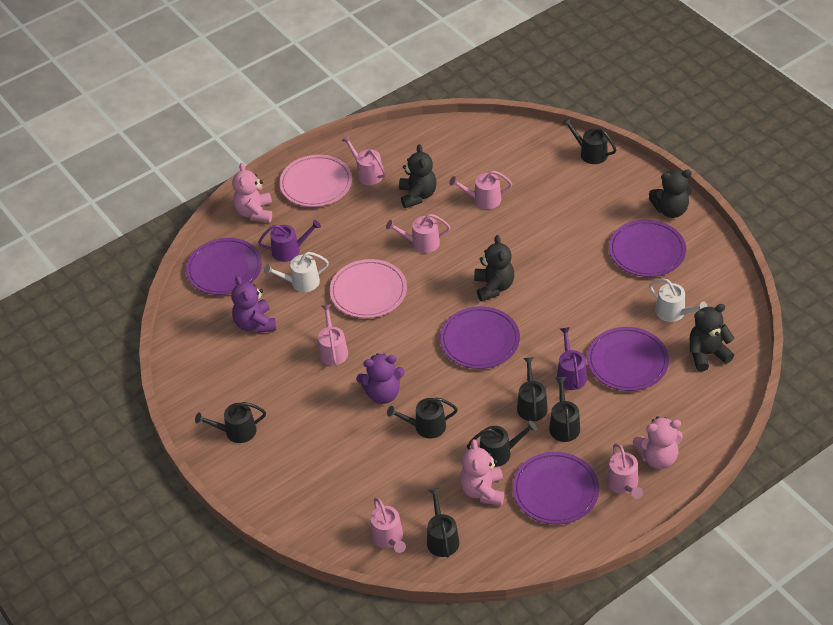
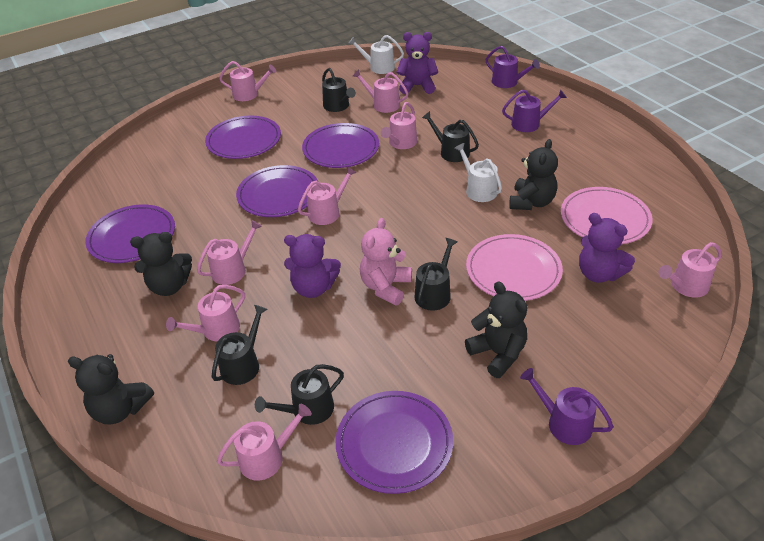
black watering can: 7 -> 5
pink teddy bear: 3 -> 1
pink watering can: 6 -> 8
purple teddy bear: 2 -> 3
purple watering can: 2 -> 3

